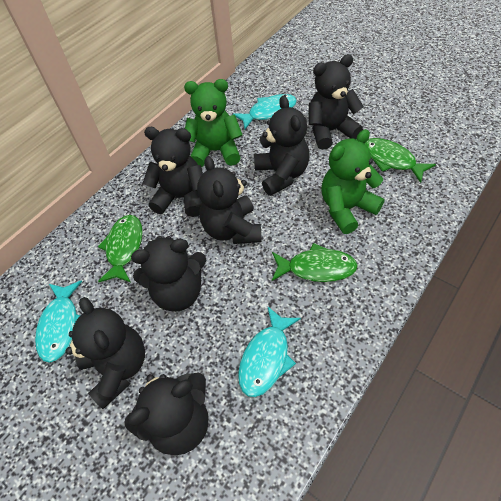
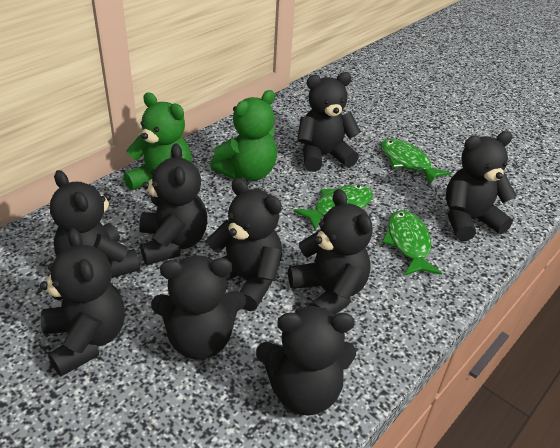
black teddy bear: 7 -> 9
turquoise fish: 3 -> 0

